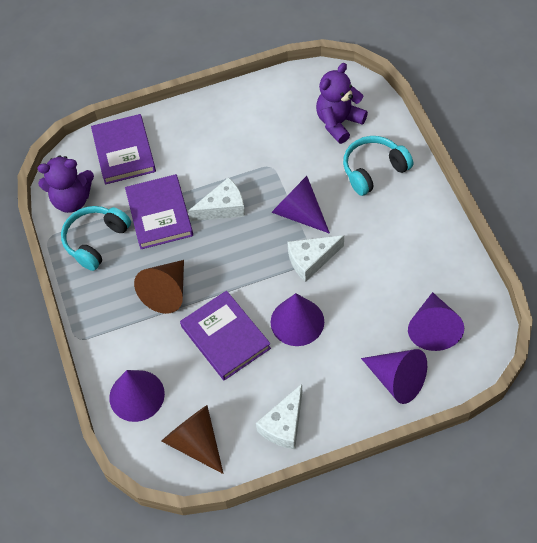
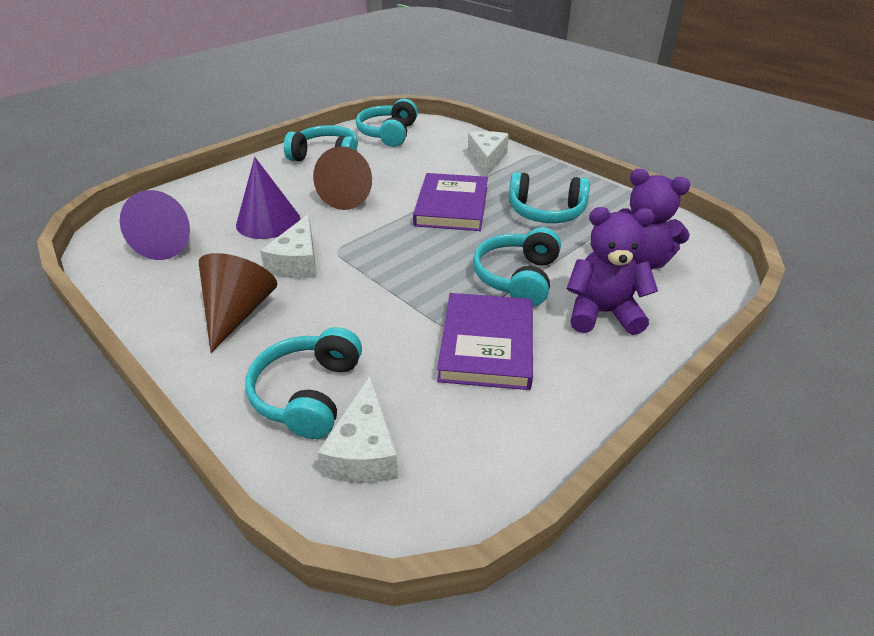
purple book: 3 -> 2
purple cone: 5 -> 2
turquoise headphones: 2 -> 5

